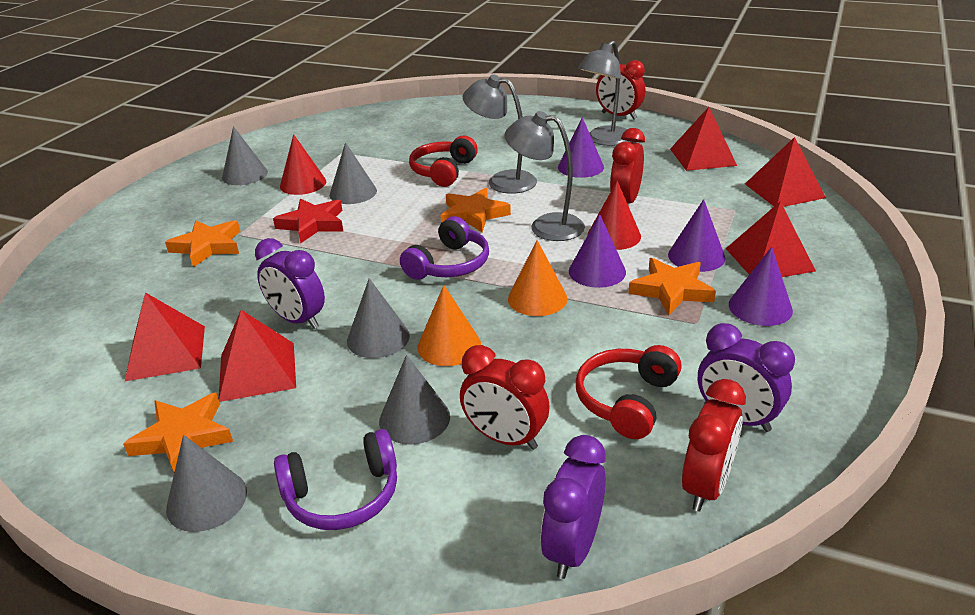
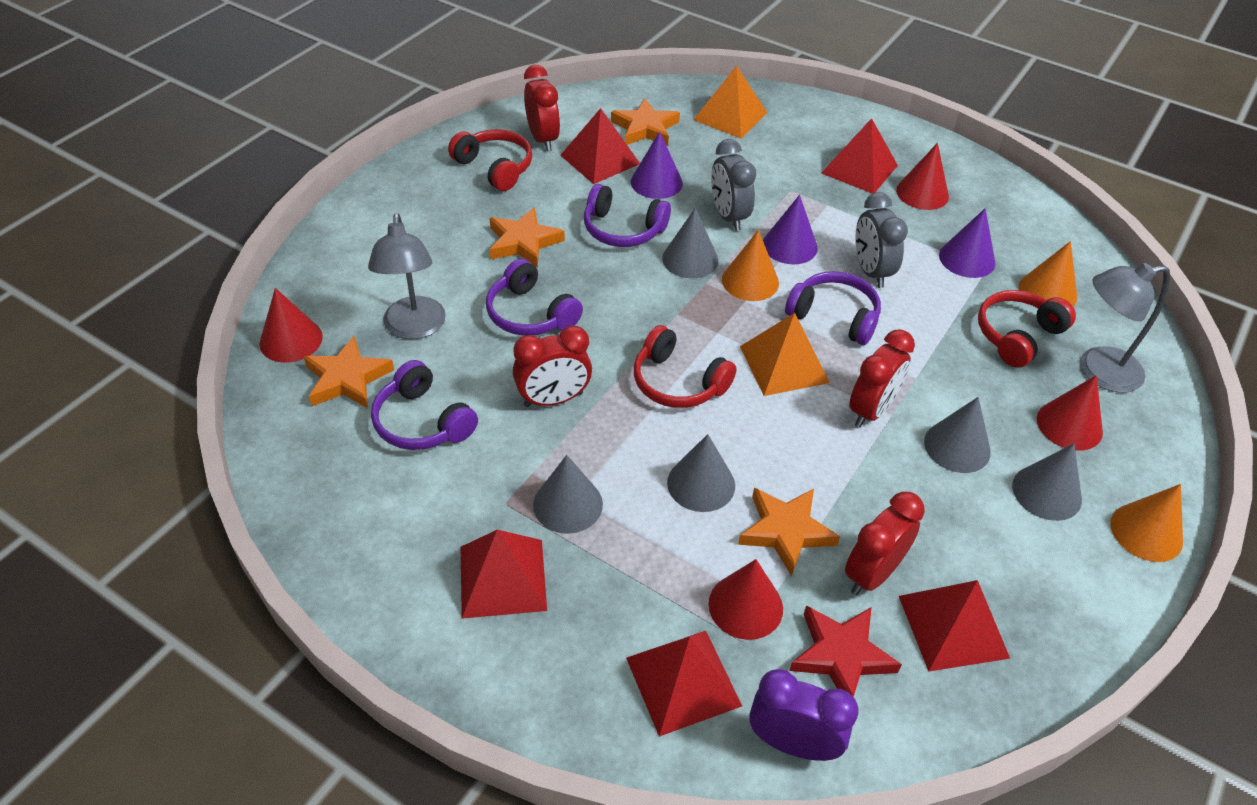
grey clock: 0 -> 2
grey lamp: 3 -> 2
orange cone: 2 -> 3
orange pyramid: 0 -> 2
purple clock: 3 -> 1
purple cone: 4 -> 3
purple headphones: 2 -> 4
red cone: 2 -> 4
red headphones: 2 -> 3

